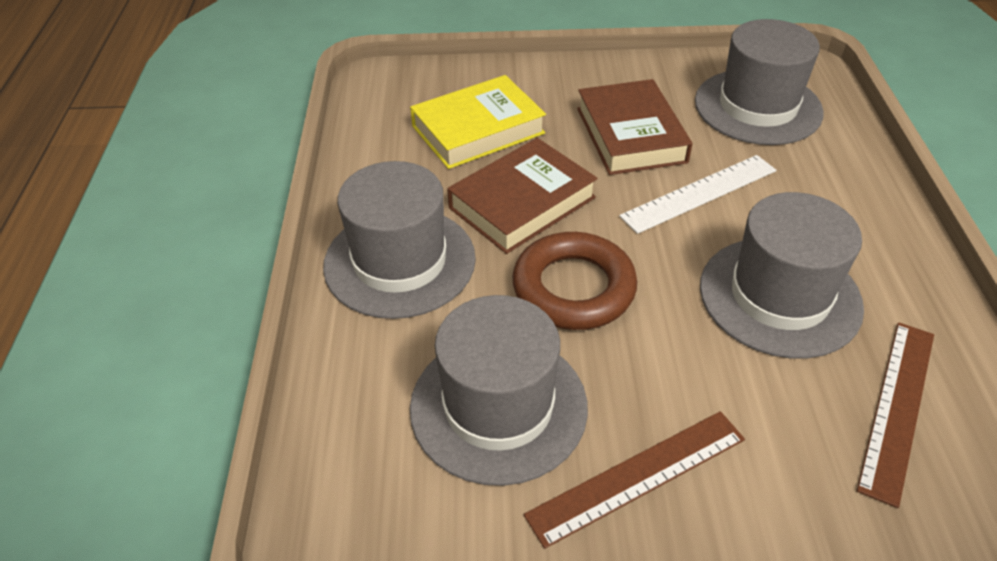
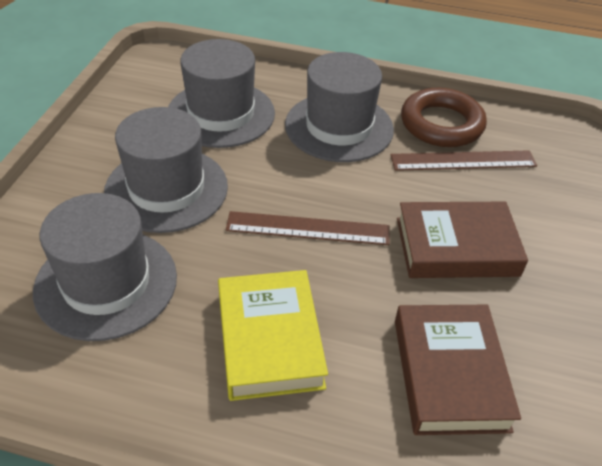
white ruler: 1 -> 0

